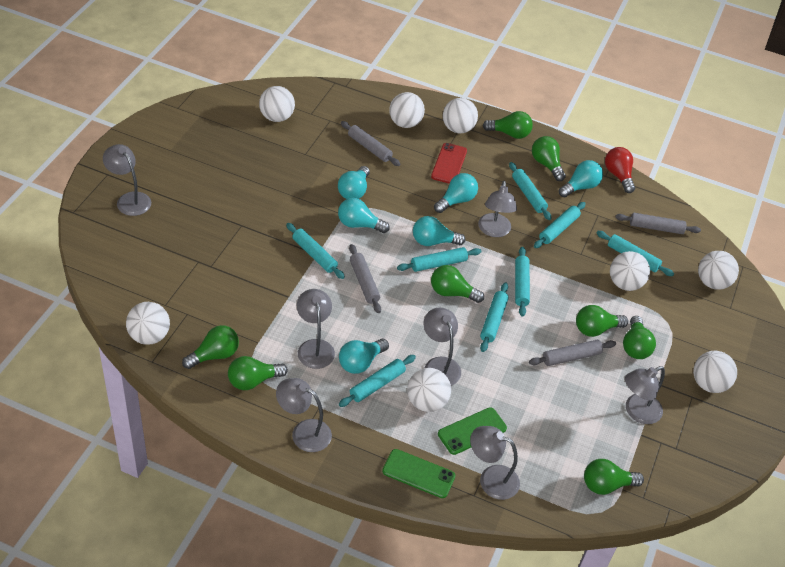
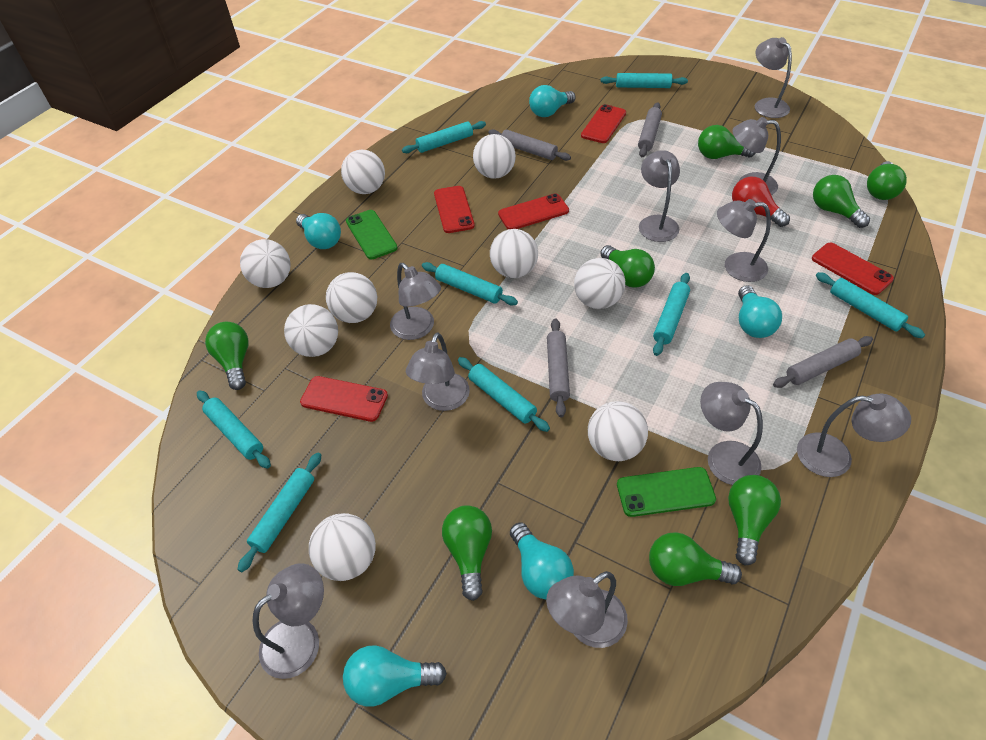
grey lamp: 7 -> 10
red phone: 1 -> 5
turquoise light bulb: 6 -> 5
white ball: 8 -> 9

